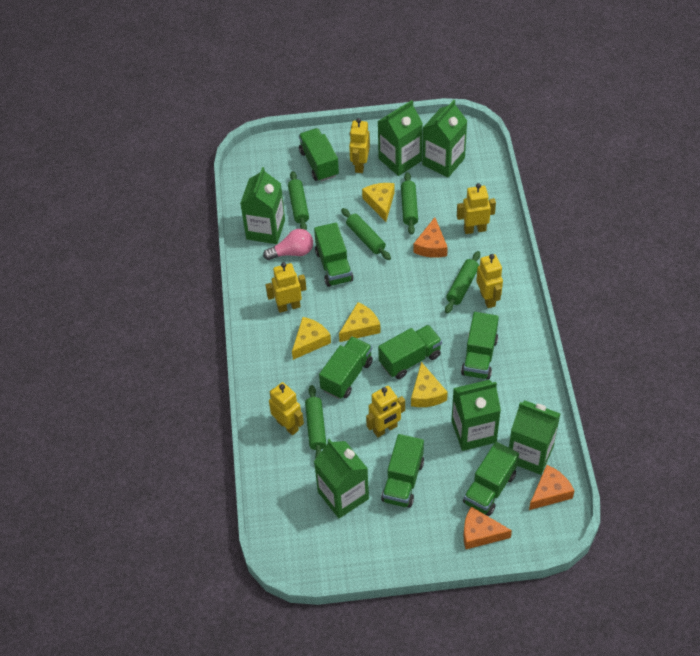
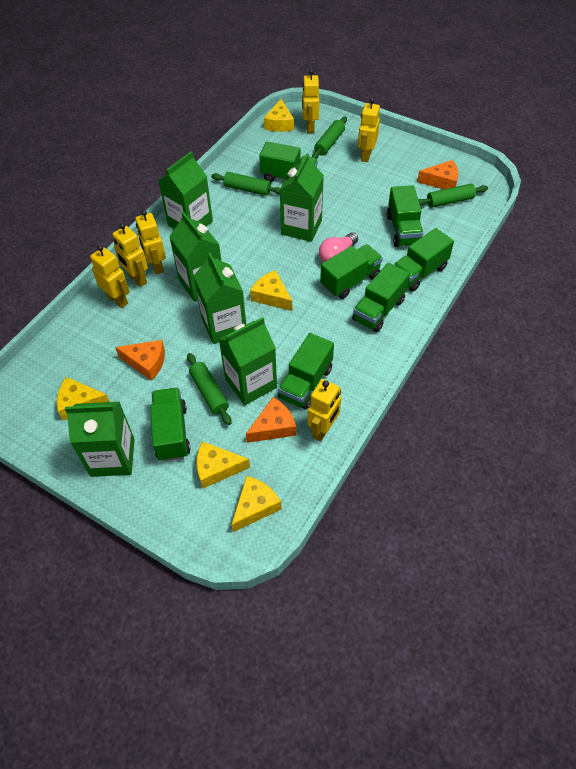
green rolling pin: 5 -> 4
yellow cheese: 4 -> 5

